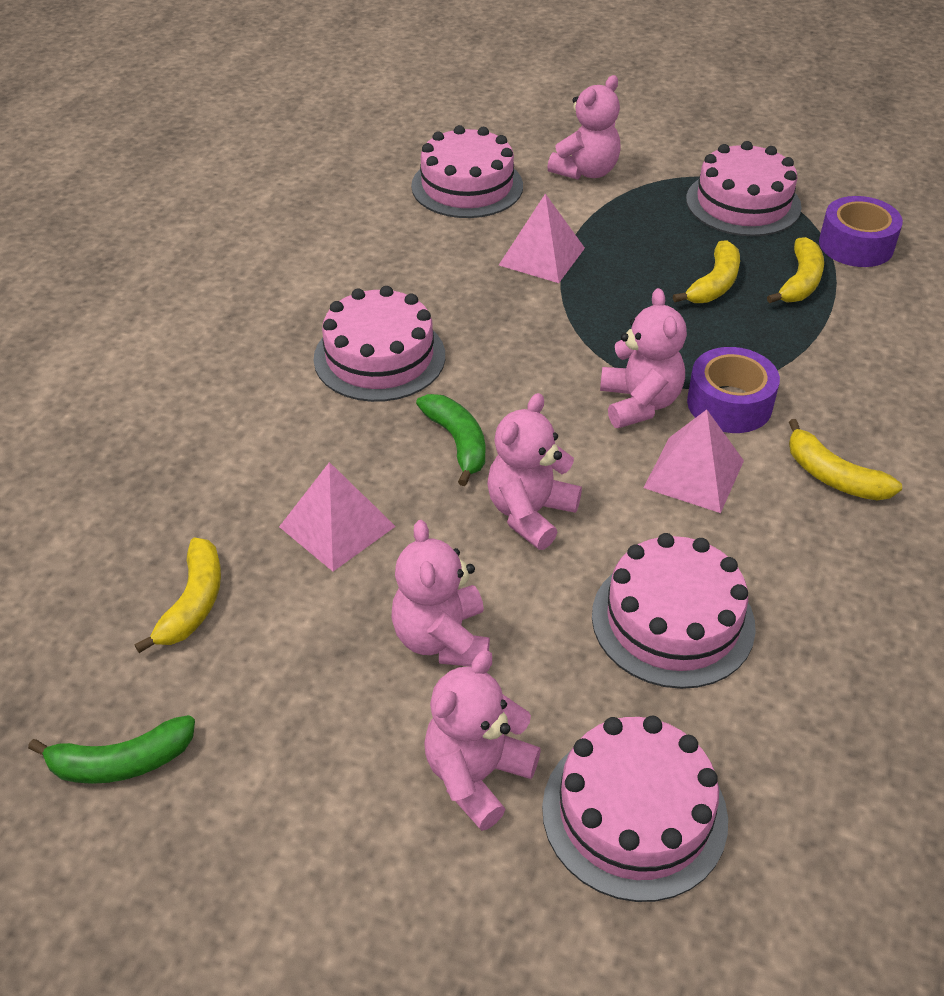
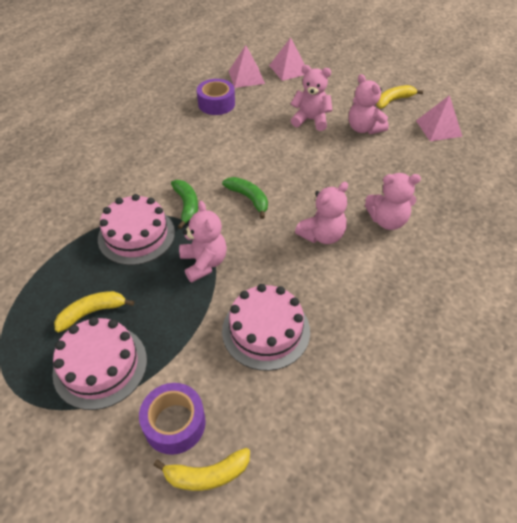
pink cake: 5 -> 3
yellow banana: 4 -> 3

